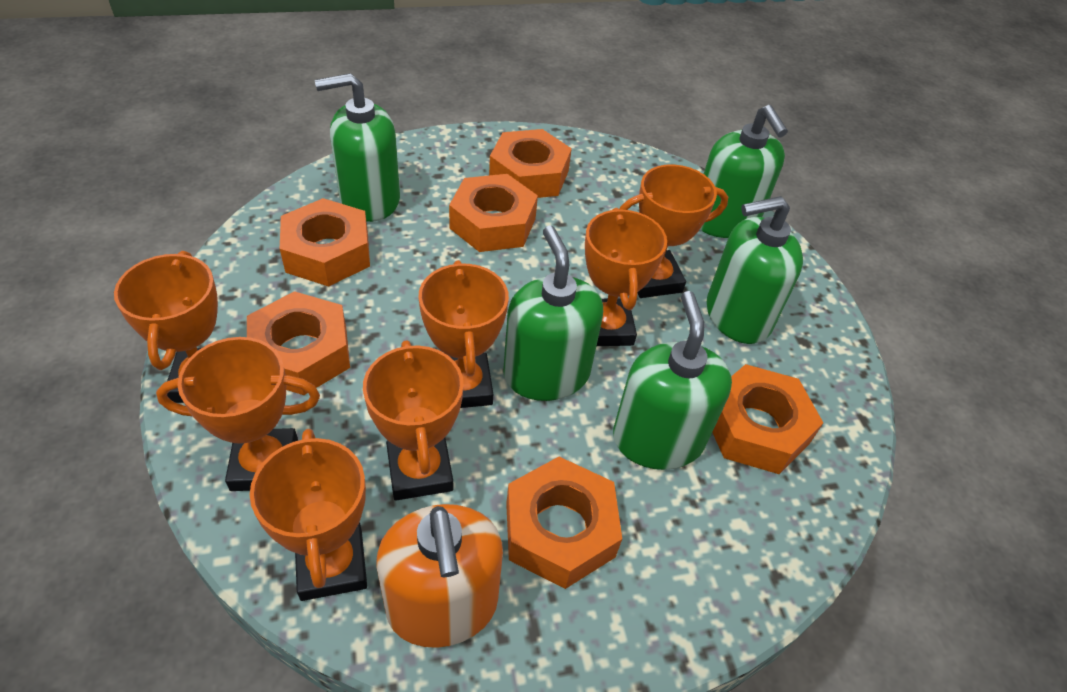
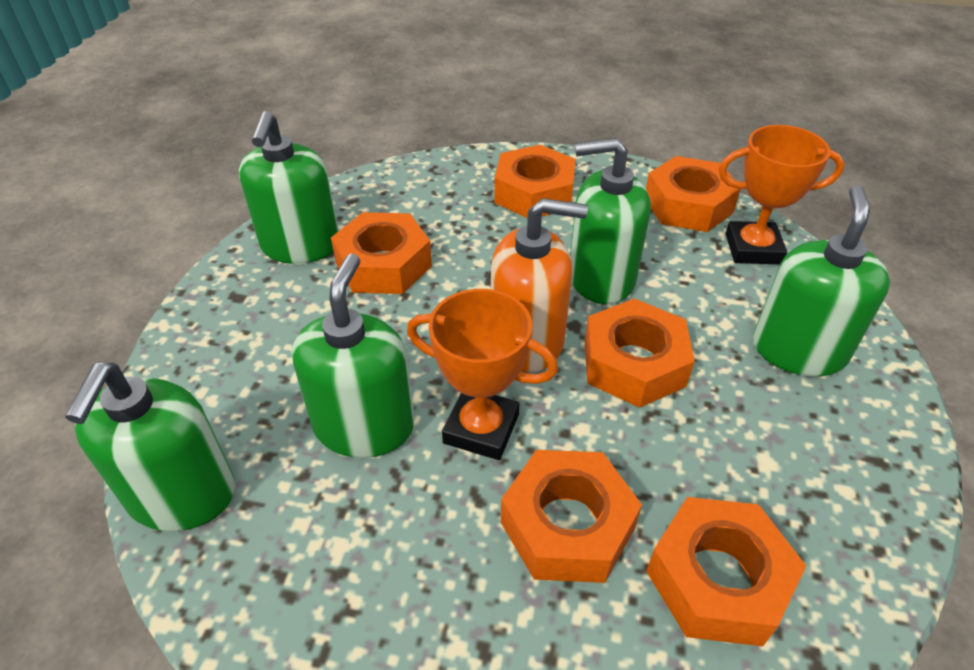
orange trophy: 7 -> 2

